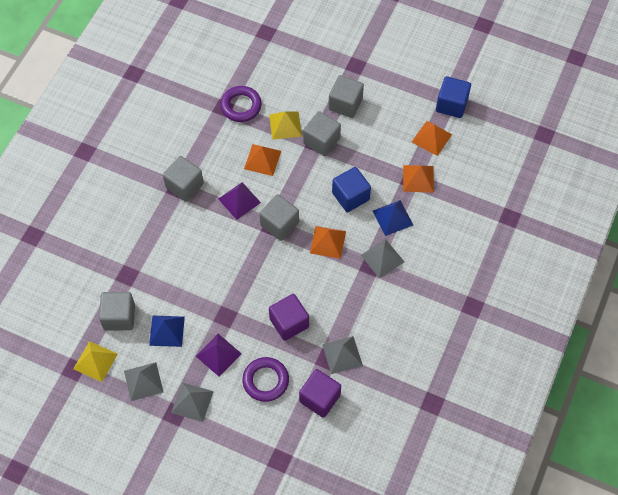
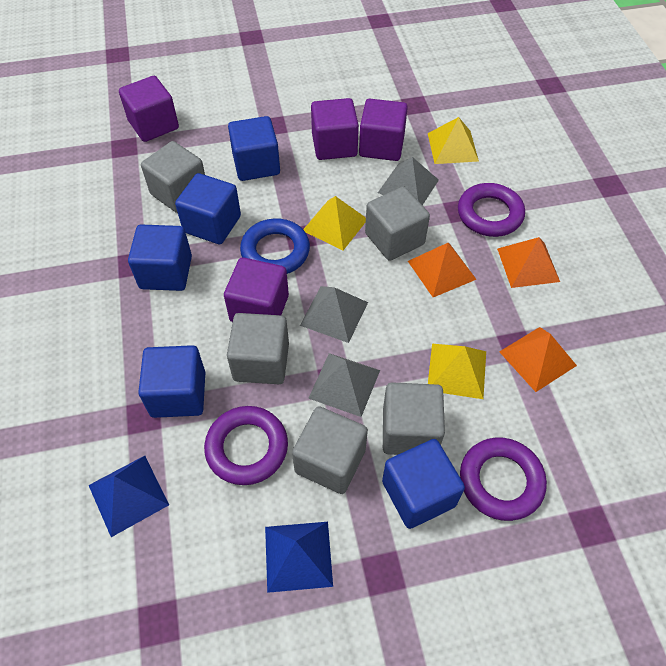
blue cube: 2 -> 5
blue ring: 0 -> 1
grey pyramid: 4 -> 3
orange pyramid: 4 -> 3
purple cube: 2 -> 4
purple pyramid: 2 -> 0
purple ring: 2 -> 3
yellow pyramid: 2 -> 3

